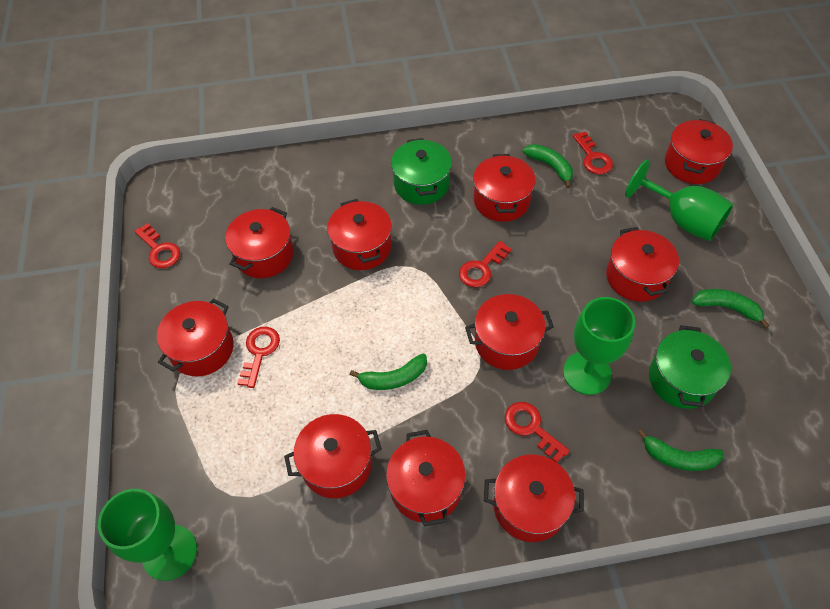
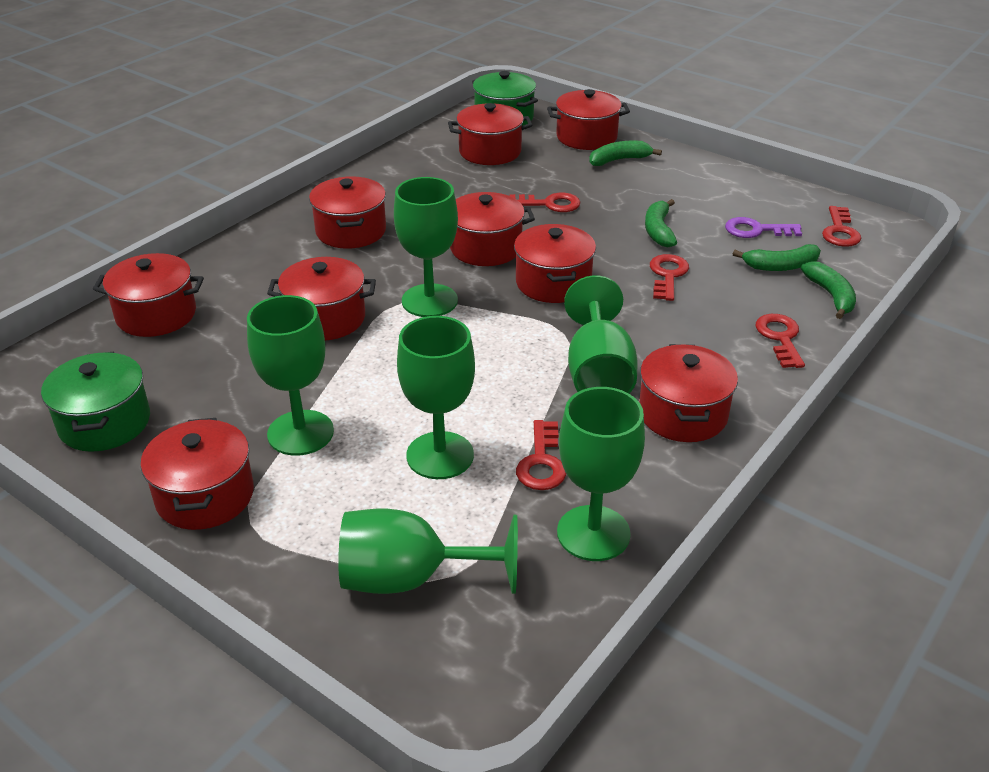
green goblet: 3 -> 6
purple key: 0 -> 1
red pot: 10 -> 9

